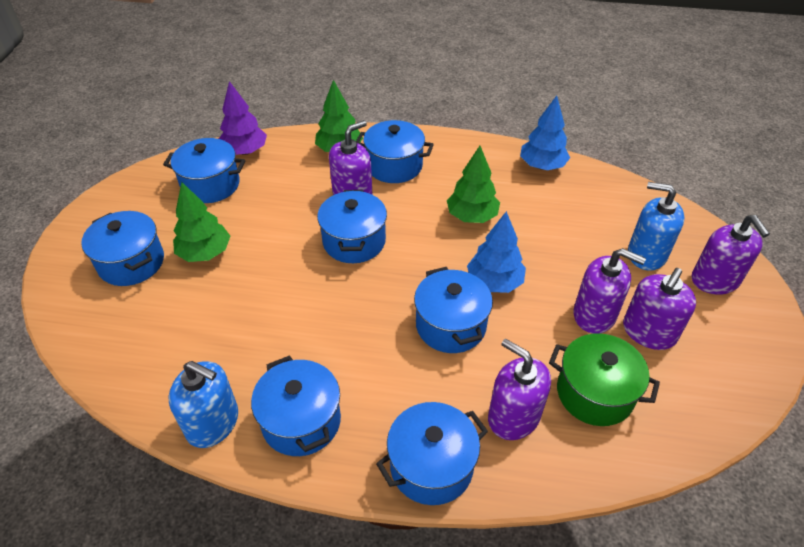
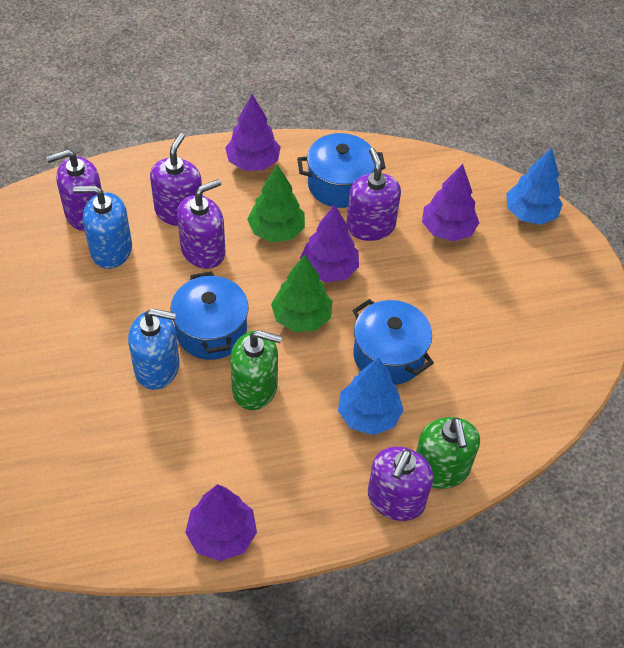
blue pot: 7 -> 3
green pot: 1 -> 0
green soap dispenser: 0 -> 2
green tree: 3 -> 2
purple tree: 1 -> 4

